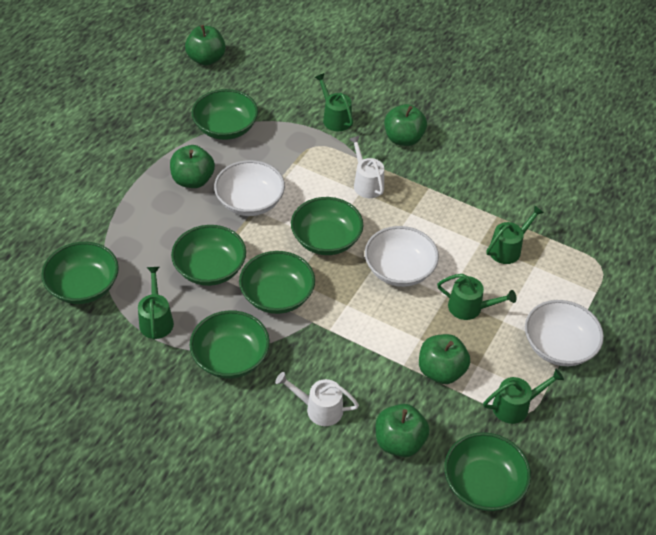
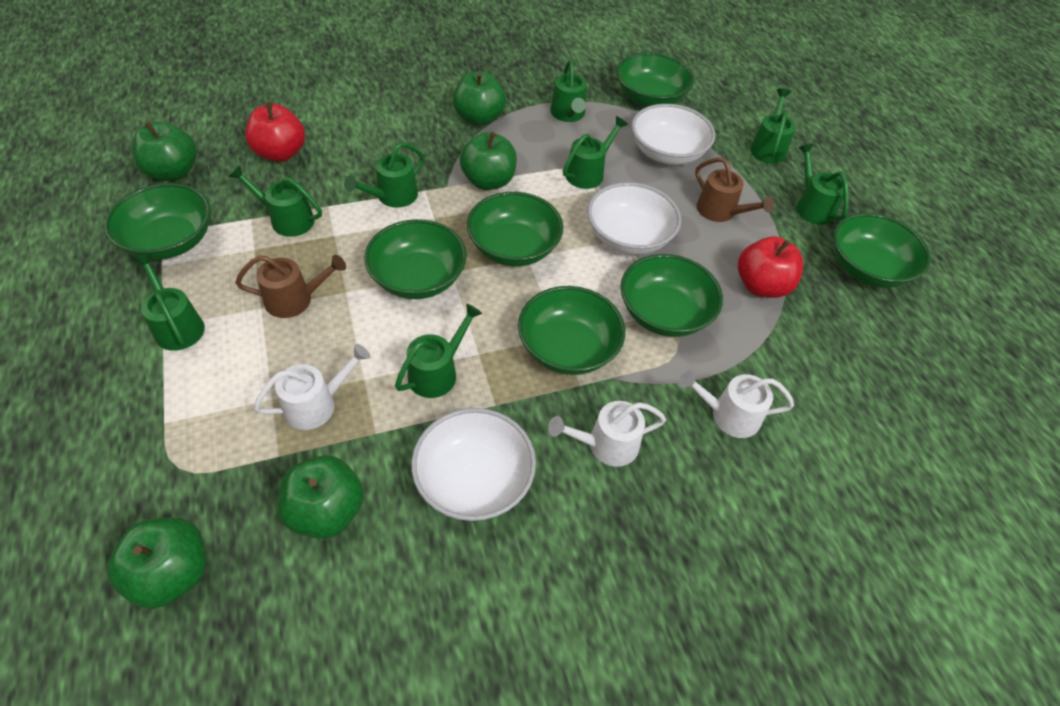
brown watering can: 0 -> 2
green watering can: 5 -> 8
red apple: 0 -> 2
white watering can: 2 -> 3

